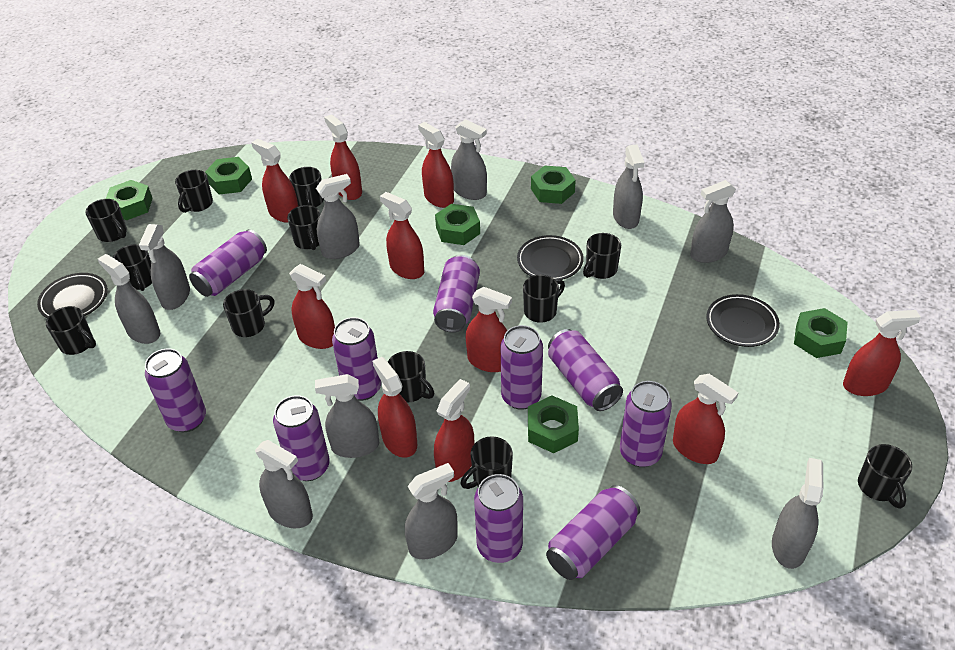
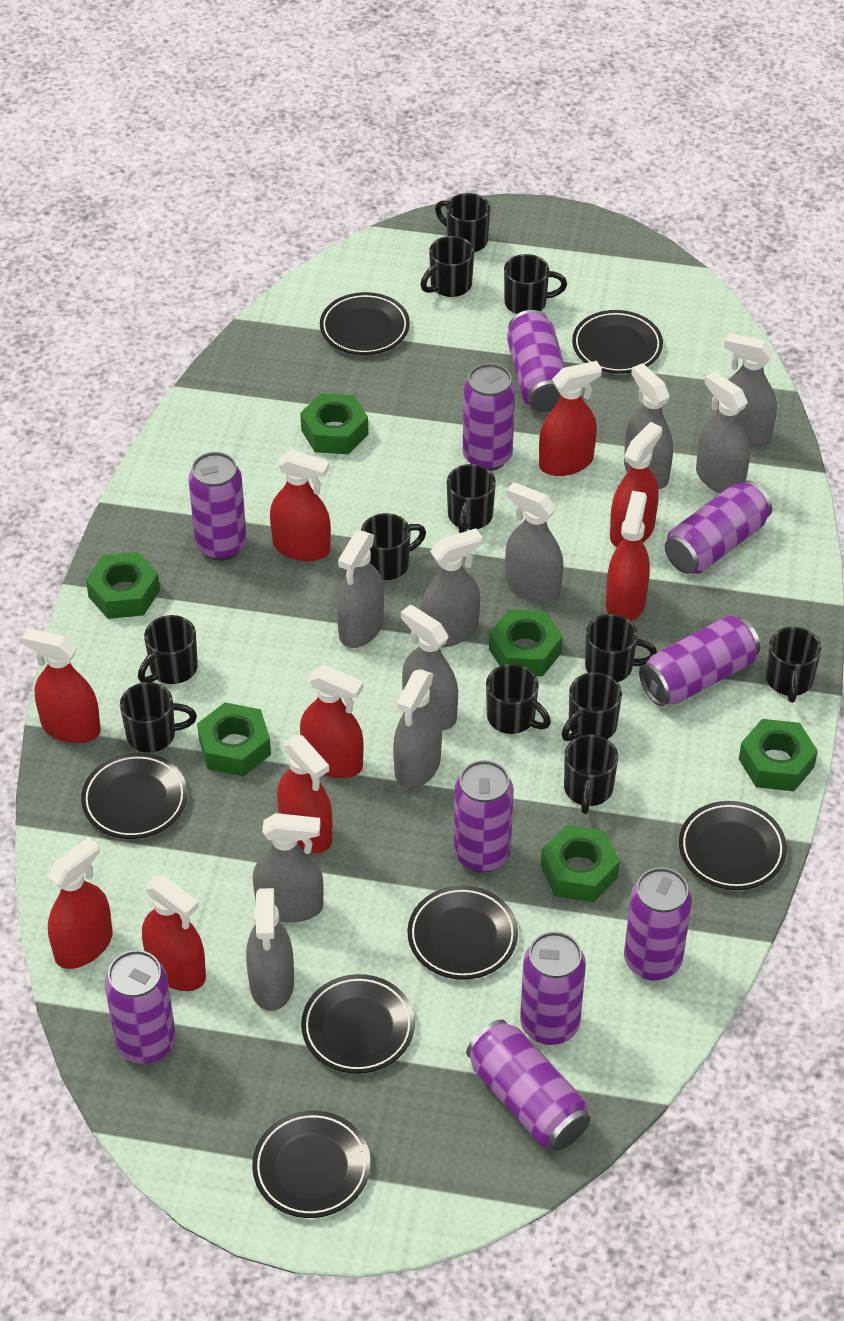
black plate: 3 -> 7
red spray bottle: 10 -> 9

